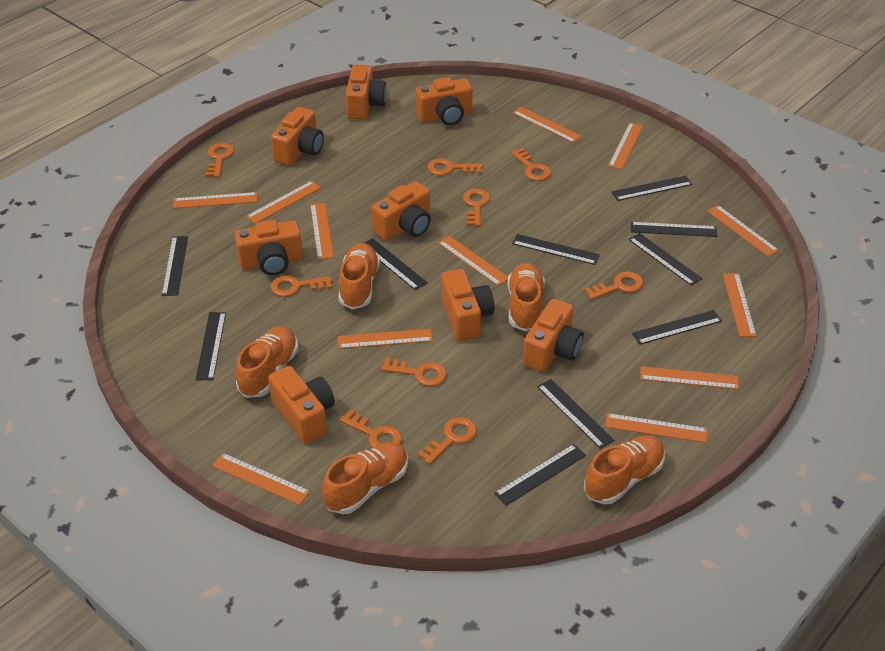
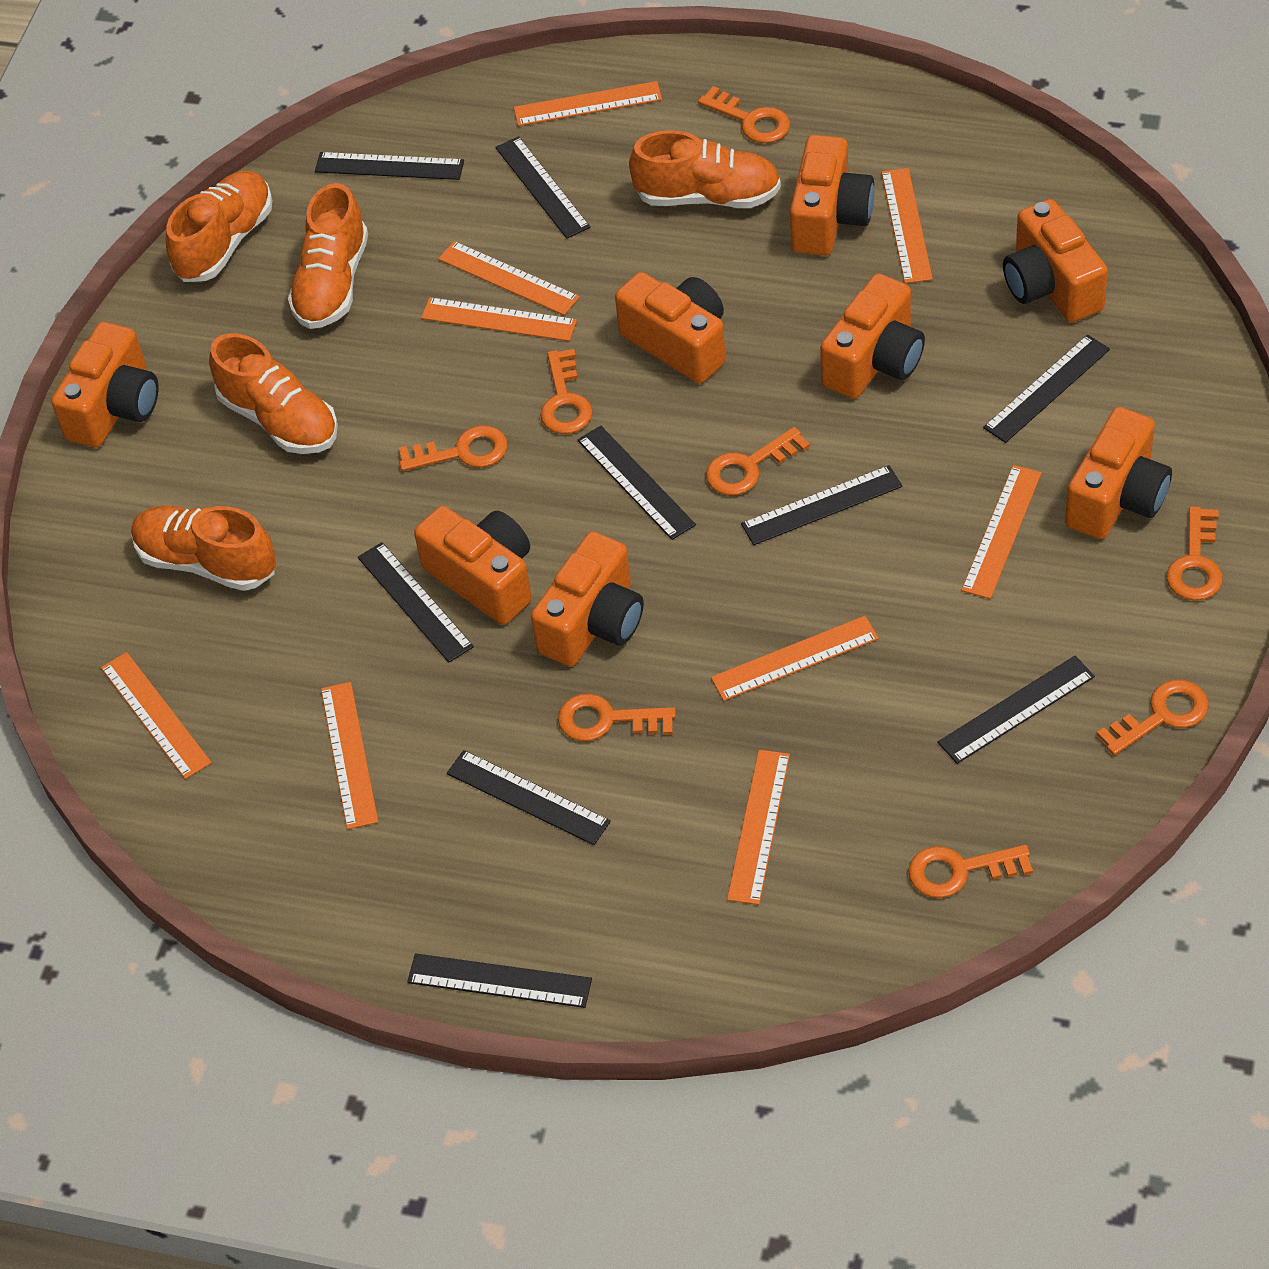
black ruler: 10 -> 9
orange key: 9 -> 8
orange ruler: 12 -> 9

